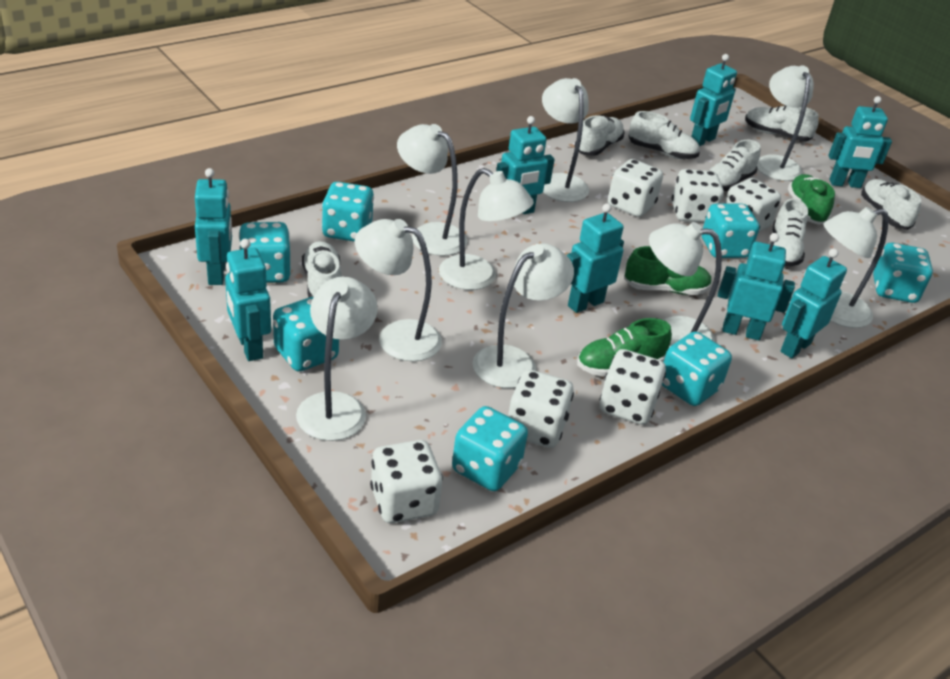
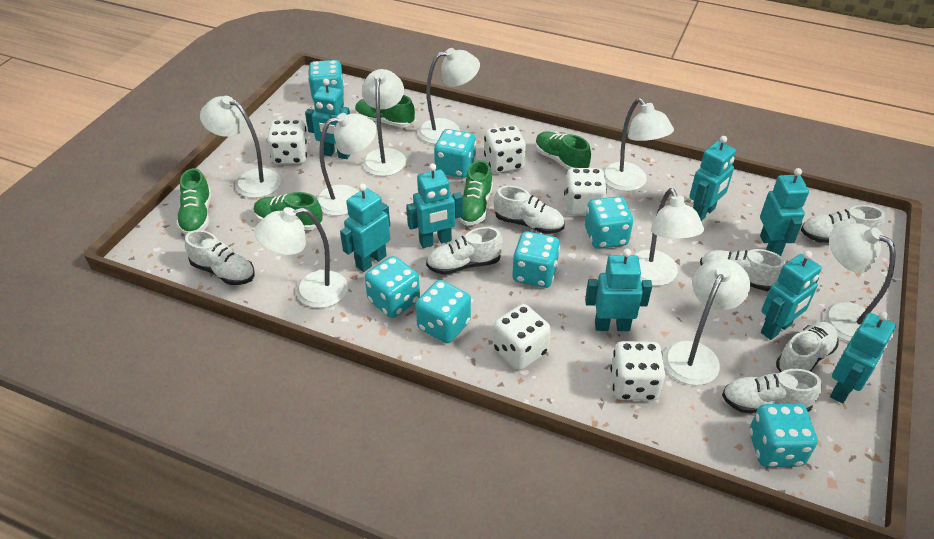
green shoe: 3 -> 5
white dice: 6 -> 5

